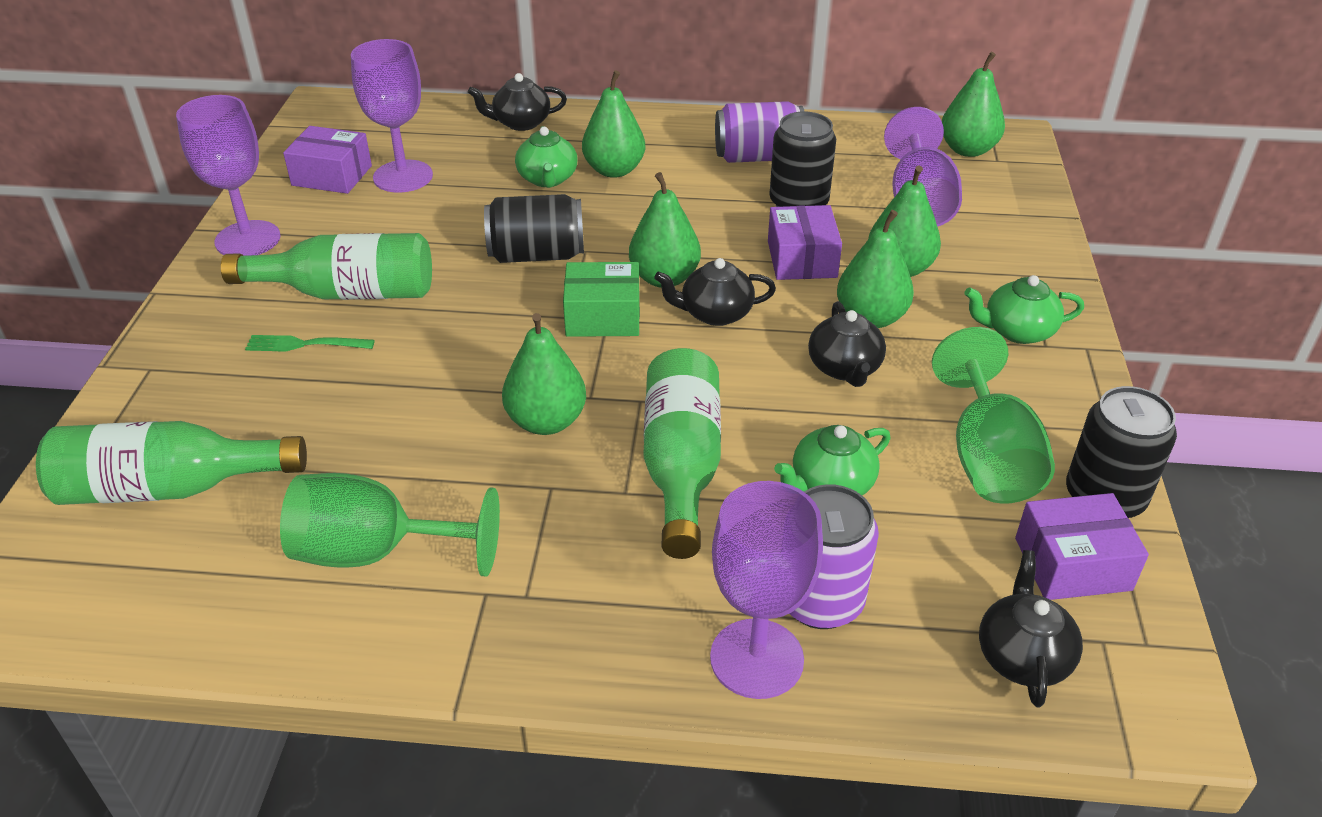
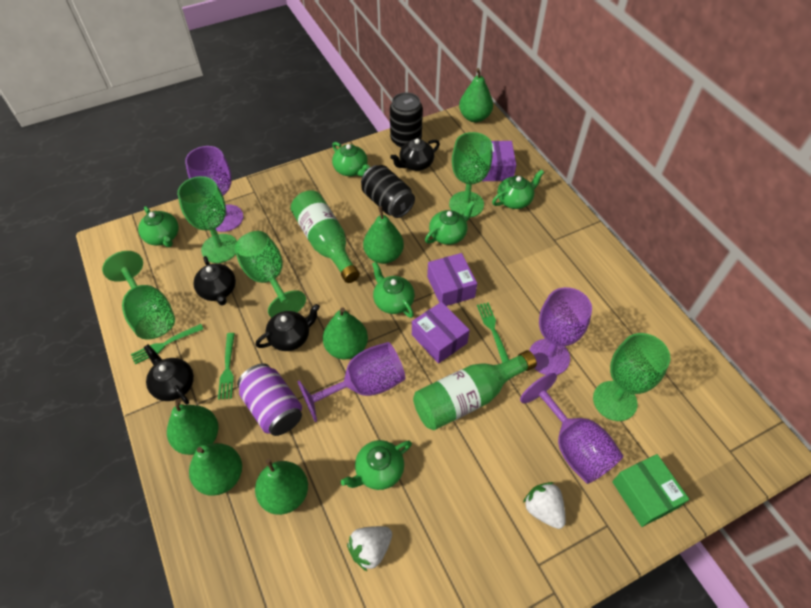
black can: 3 -> 2
green bottle: 3 -> 2
green fork: 1 -> 3
green goblet: 2 -> 5
green teapot: 3 -> 6
purple can: 2 -> 1
white strawberry: 0 -> 2

